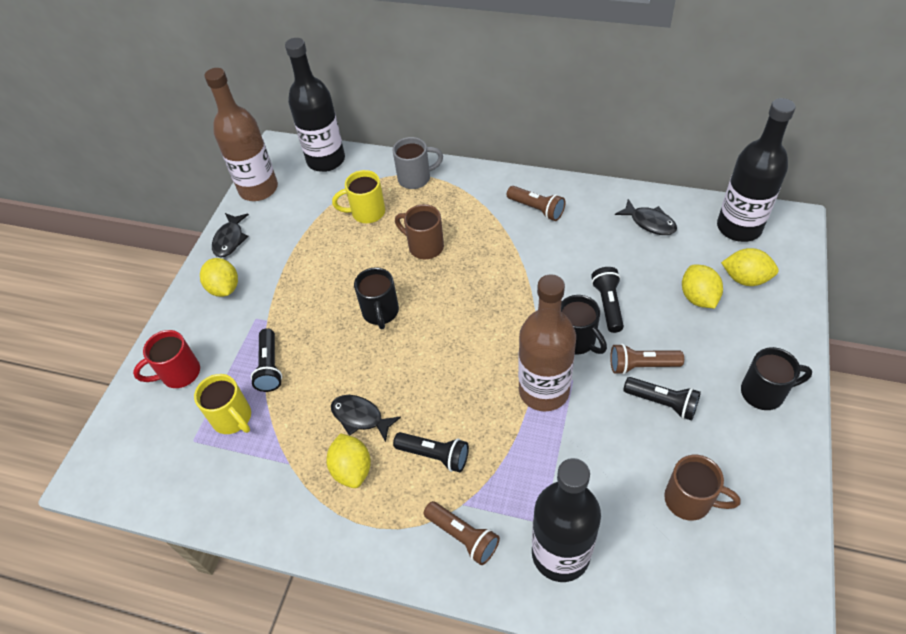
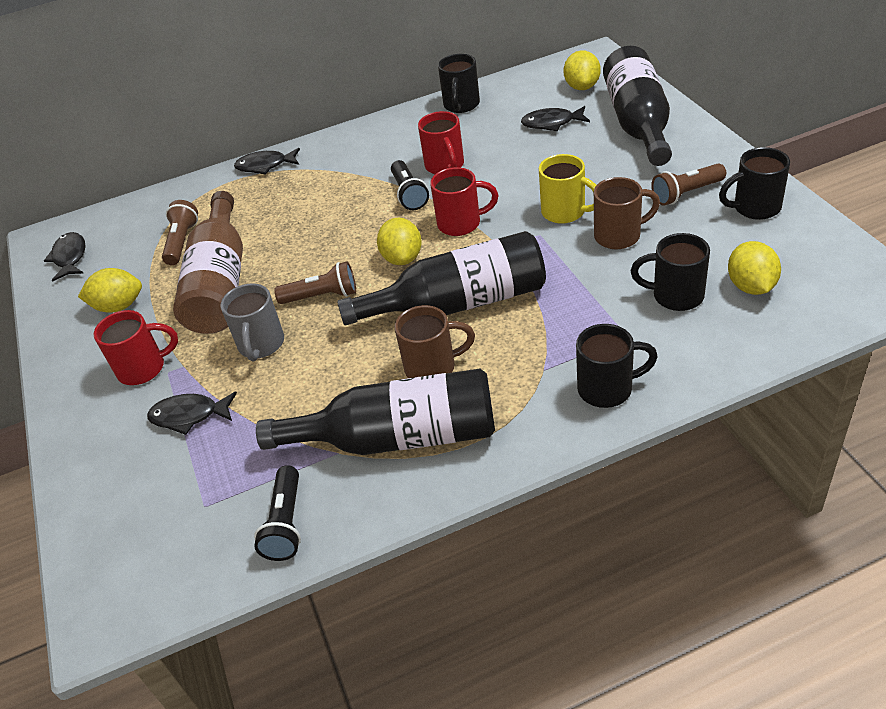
black fish: 3 -> 4
black flashlight: 4 -> 2
black mug: 3 -> 4
brown bottle: 2 -> 1
red mug: 1 -> 3
yellow mug: 2 -> 1

